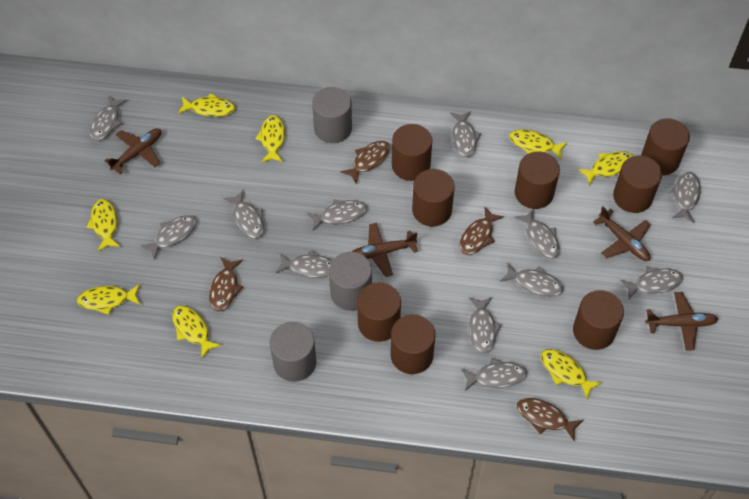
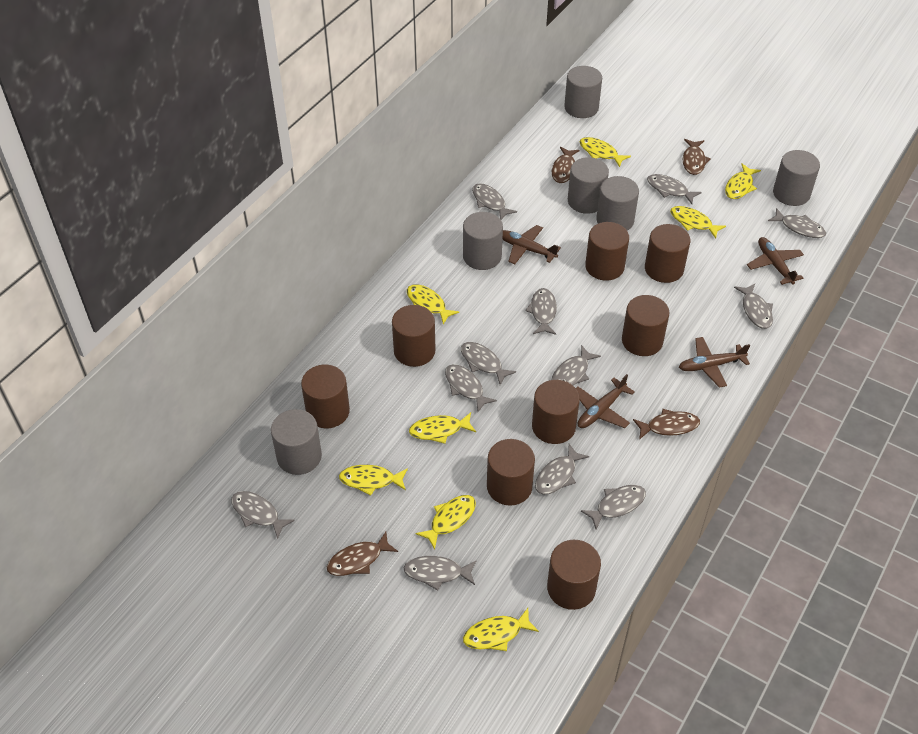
grey cylinder: 3 -> 6

